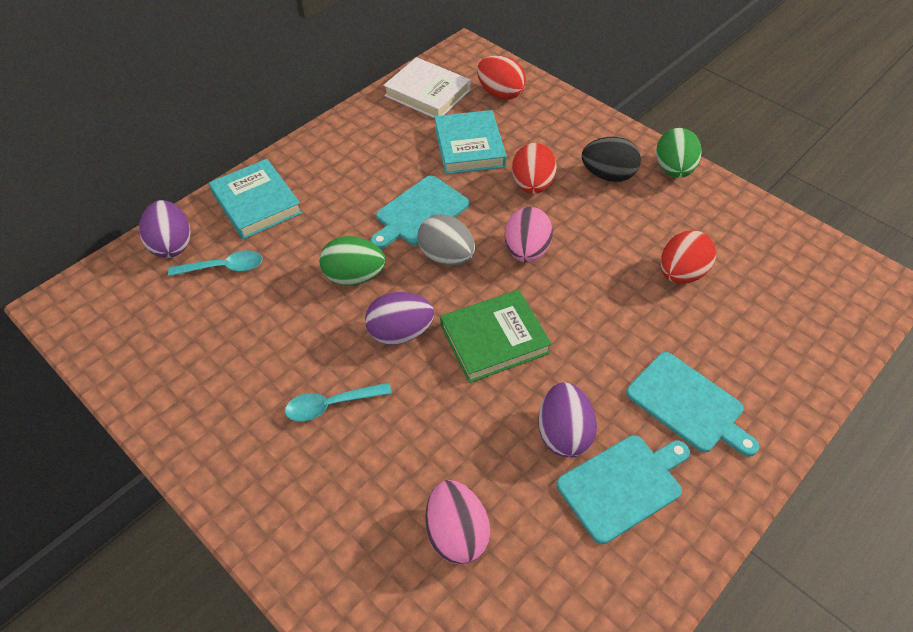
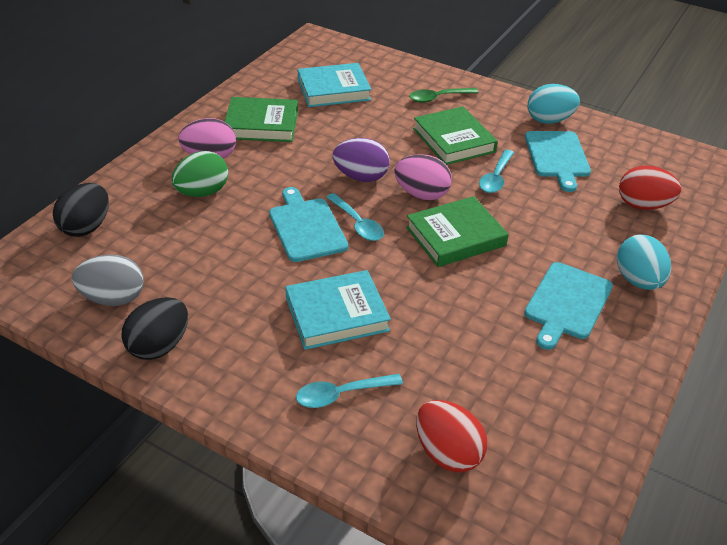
black egg: 1 -> 2
green book: 1 -> 3
green egg: 2 -> 1
green spoon: 0 -> 1
purple egg: 3 -> 1
red egg: 3 -> 2
turquoise egg: 0 -> 2
turquoise spoon: 2 -> 3
white book: 1 -> 0

